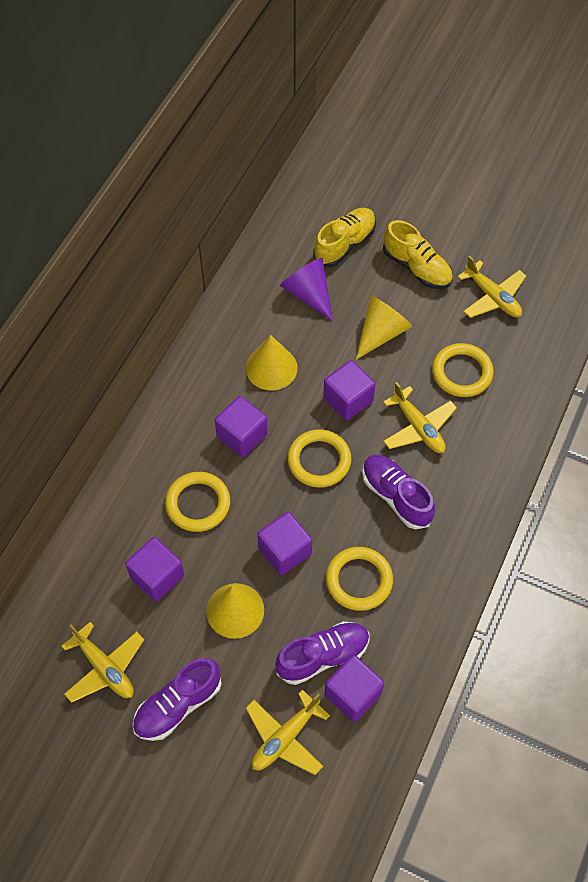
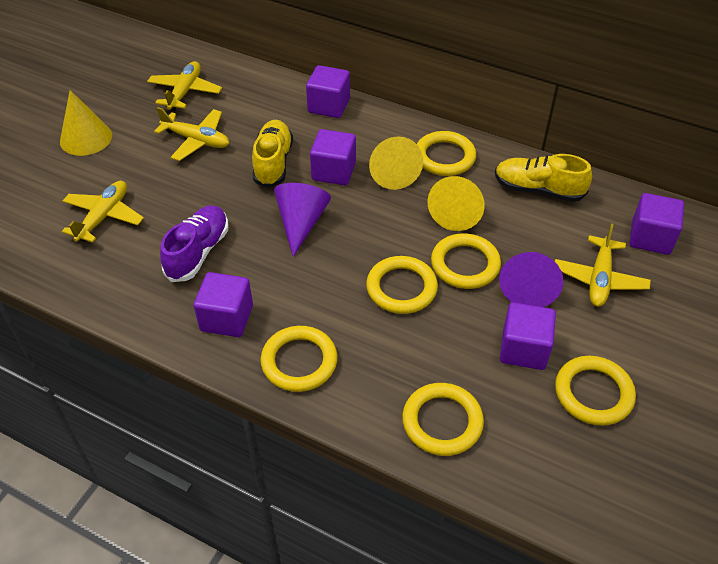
purple cone: 1 -> 2
purple shoe: 3 -> 1
yellow ring: 4 -> 6

